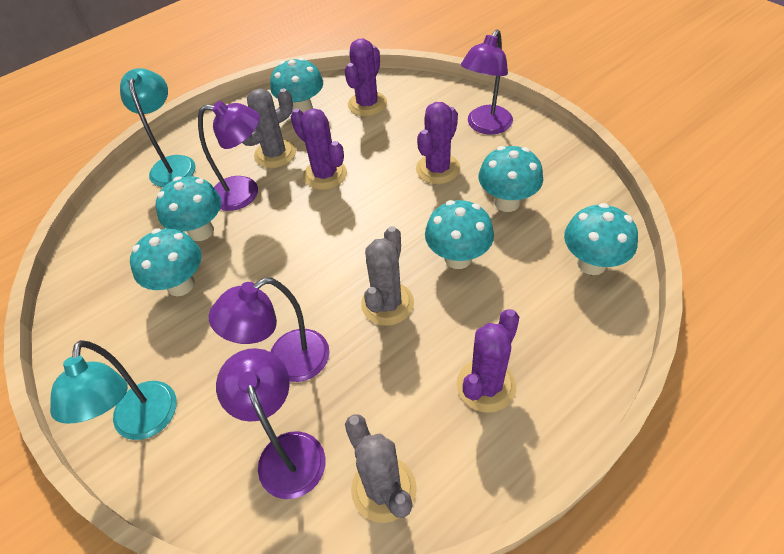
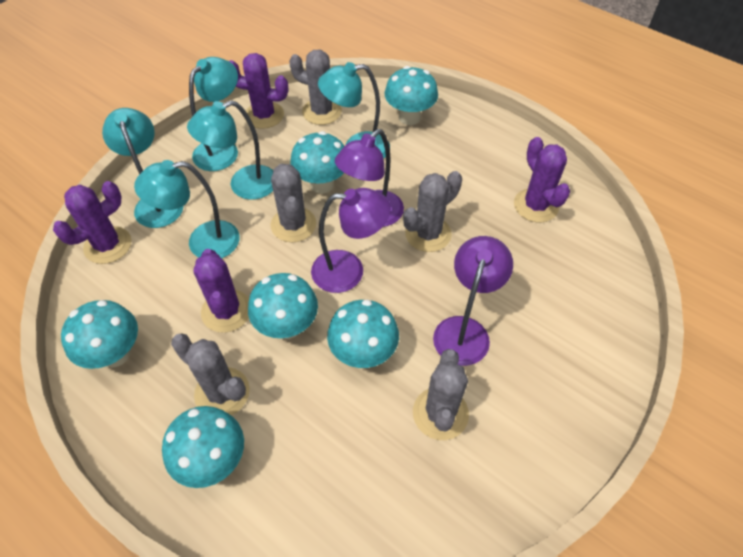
grey cactus: 3 -> 5
purple lamp: 4 -> 3
turquoise lamp: 2 -> 5

